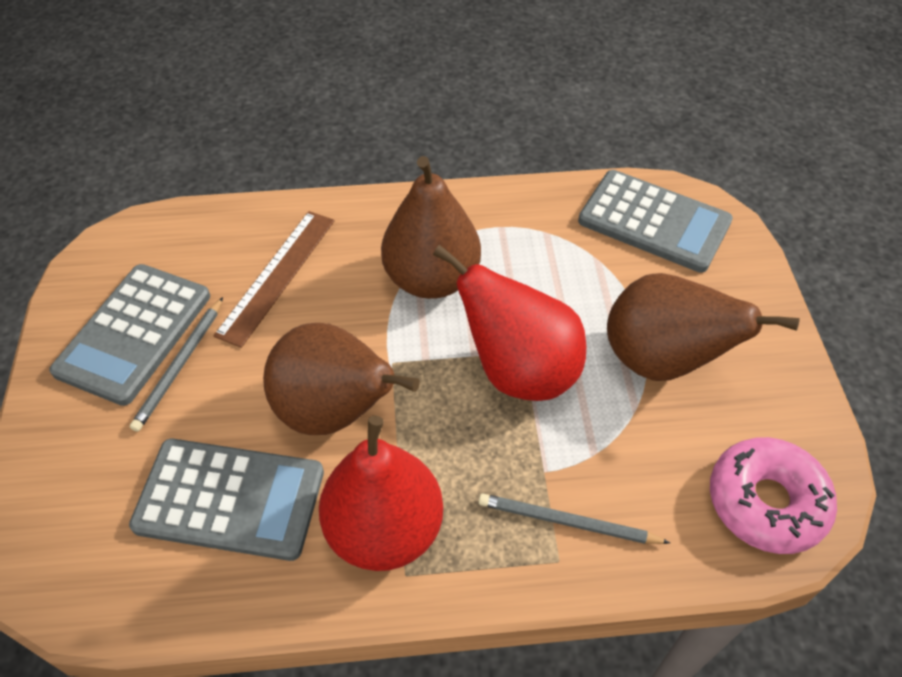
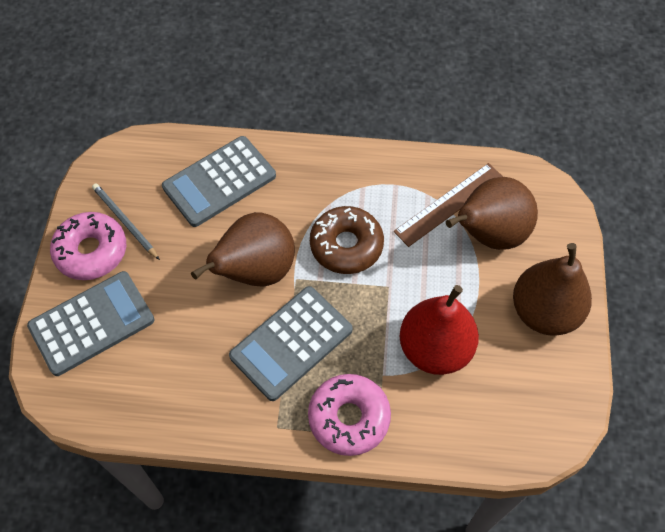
brown donut: 0 -> 1
grey pencil: 2 -> 1
pink donut: 1 -> 2
red pear: 2 -> 1

